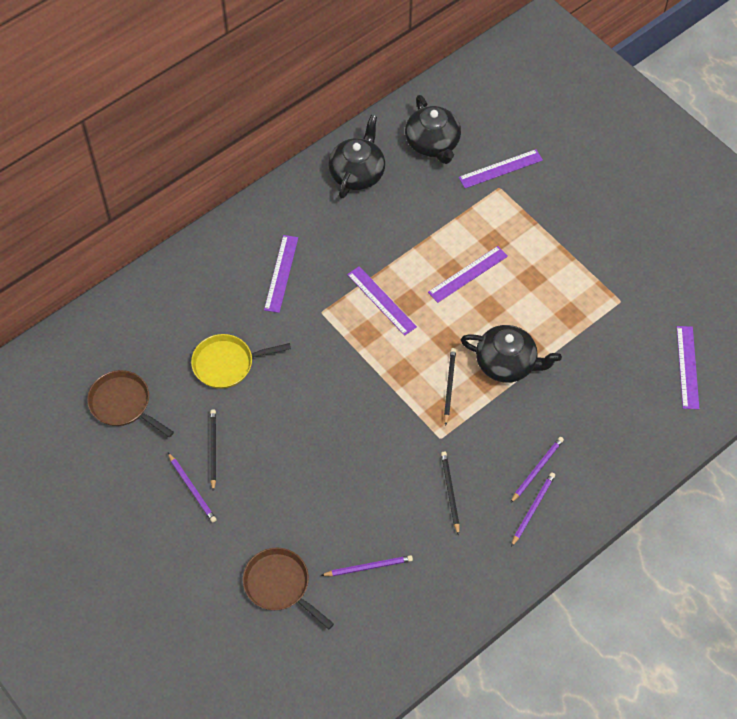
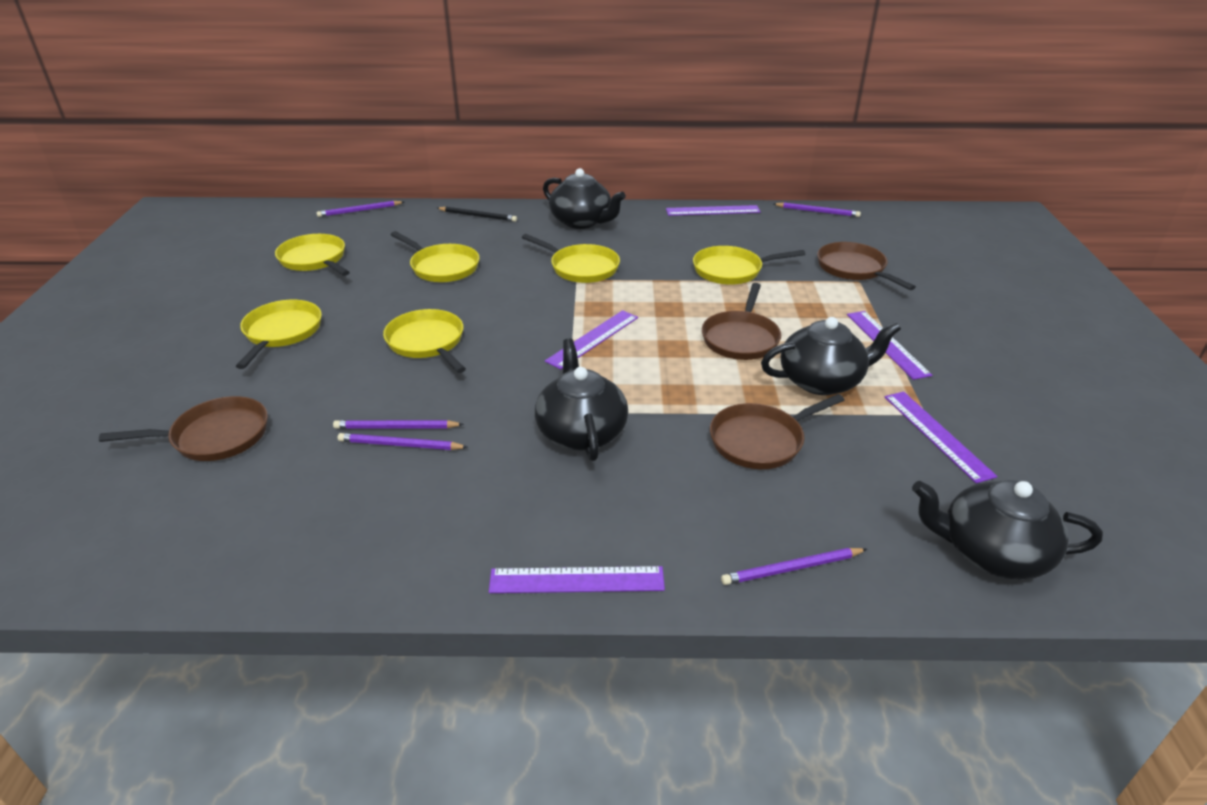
black pencil: 3 -> 1
black teapot: 3 -> 4
brown pan: 2 -> 4
purple pencil: 4 -> 5
yellow pan: 1 -> 6

